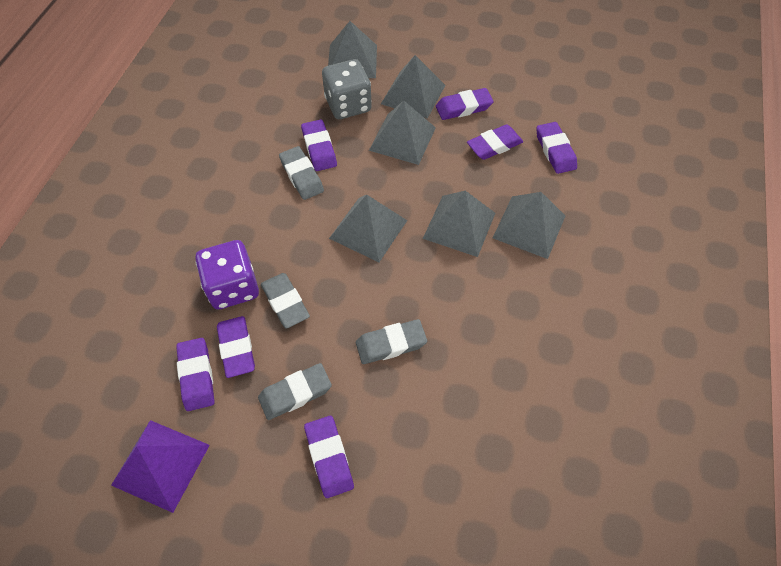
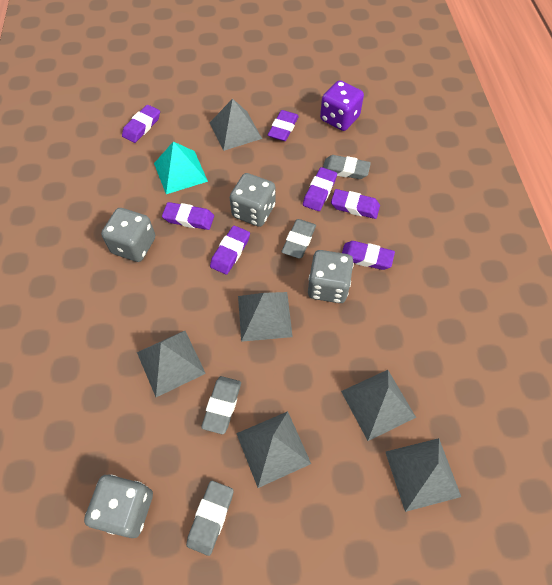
grey dice: 1 -> 4
purple pyramid: 1 -> 0
turquoise pyramid: 0 -> 1

